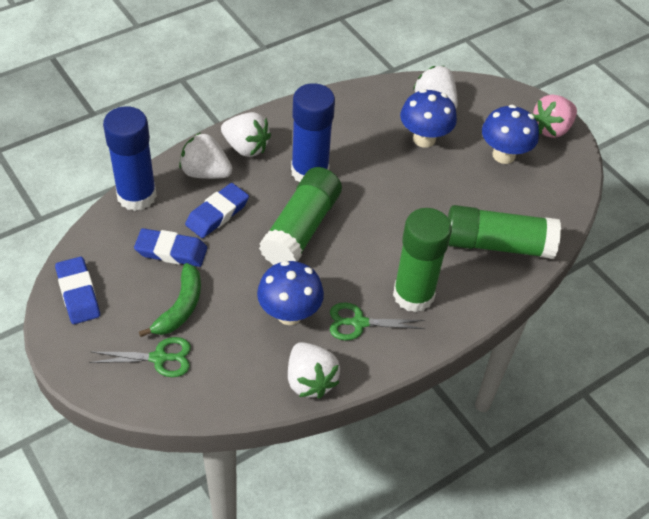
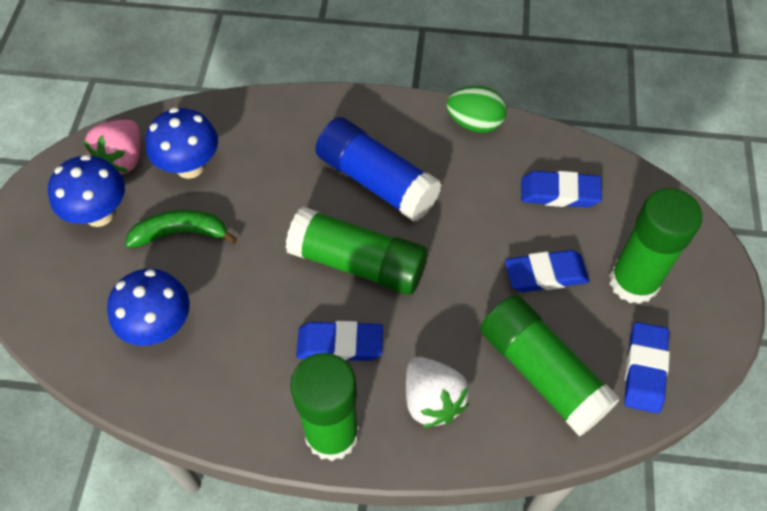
blue eraser: 3 -> 4
blue glue stick: 2 -> 1
green egg: 0 -> 1
green glue stick: 3 -> 4
green scissors: 2 -> 0
white strawberry: 4 -> 1

